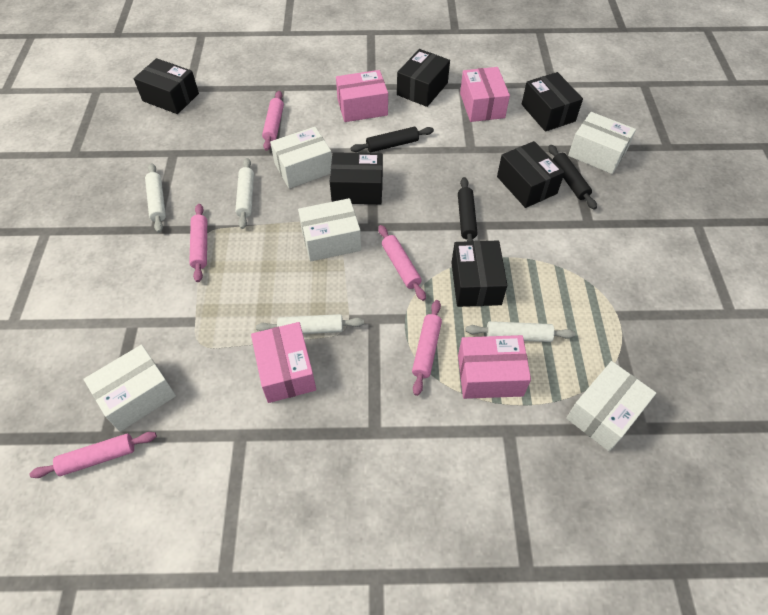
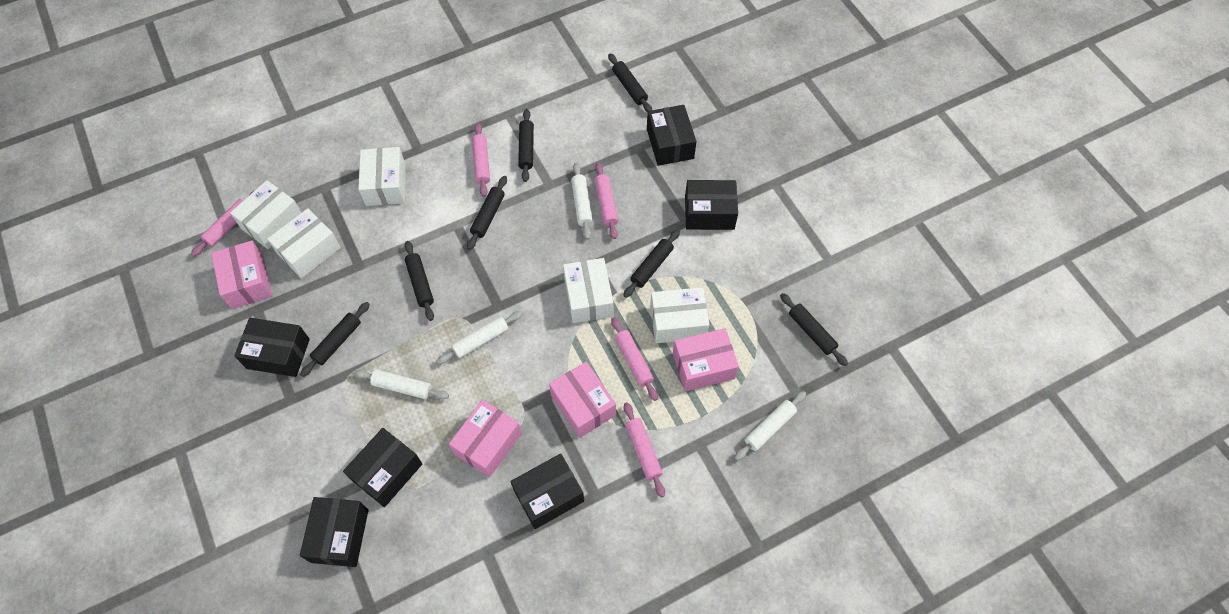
black rolling pin: 3 -> 7

